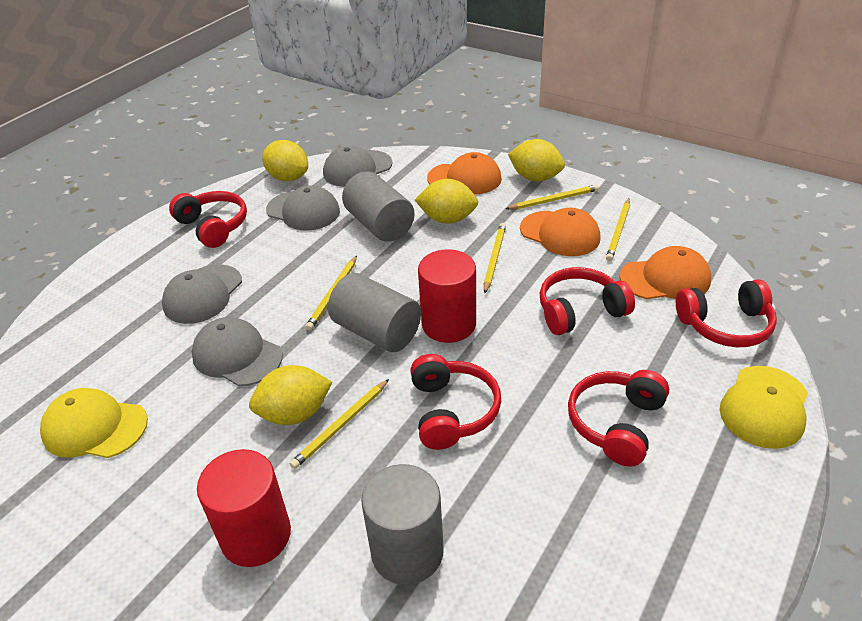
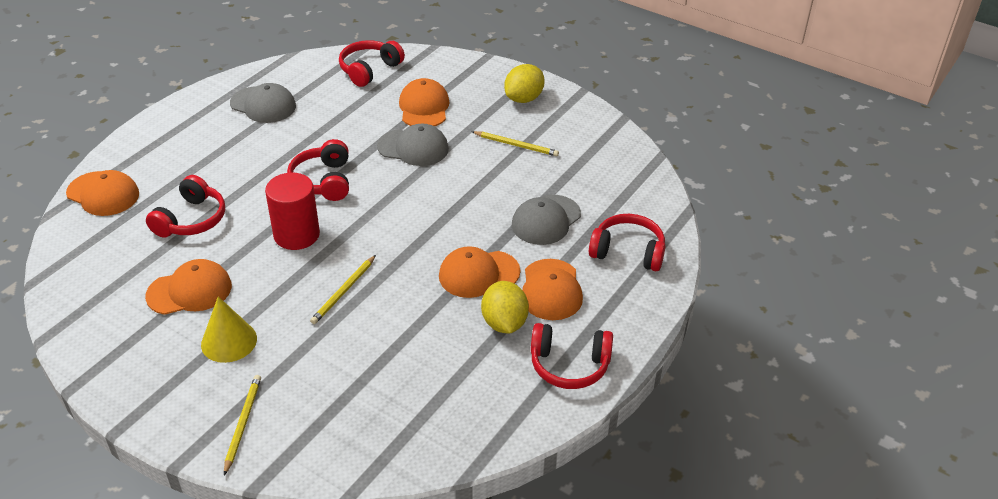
grey cap: 4 -> 3
grey cylinder: 3 -> 0
orange cap: 3 -> 5
red cylinder: 2 -> 1
yellow cap: 2 -> 0
yellow cone: 0 -> 1
yellow lemon: 4 -> 2
yellow pencil: 5 -> 3

